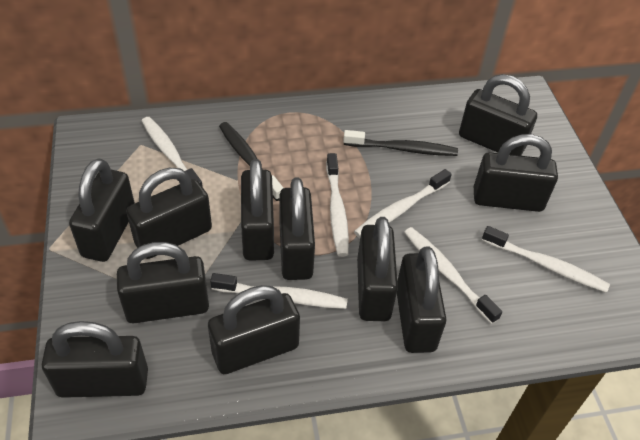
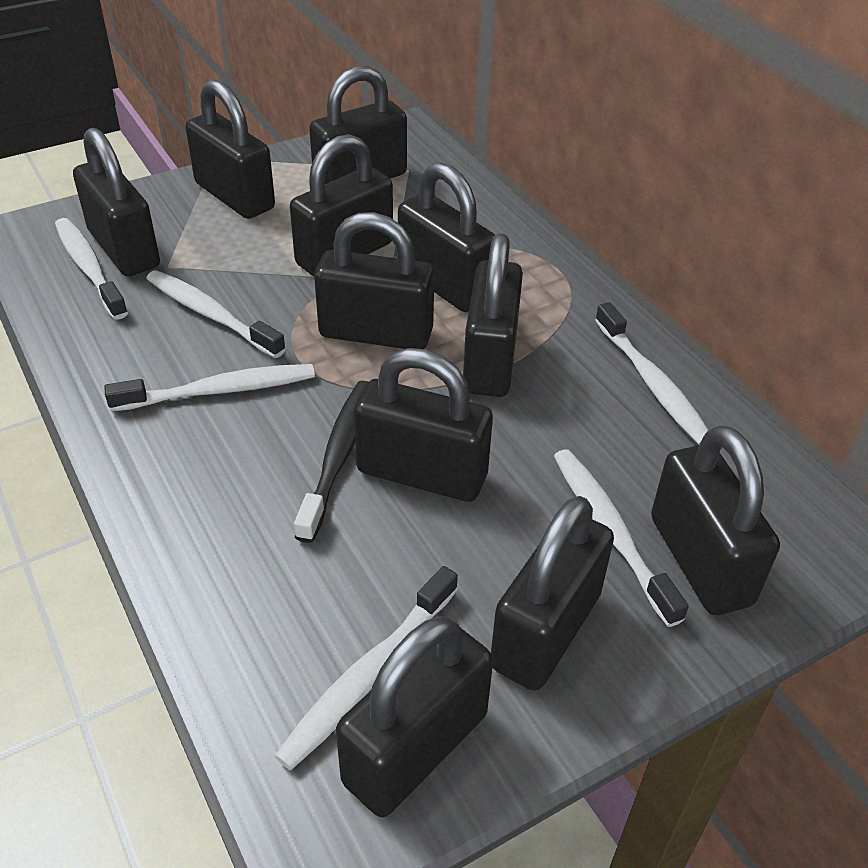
black toothbrush: 2 -> 1

